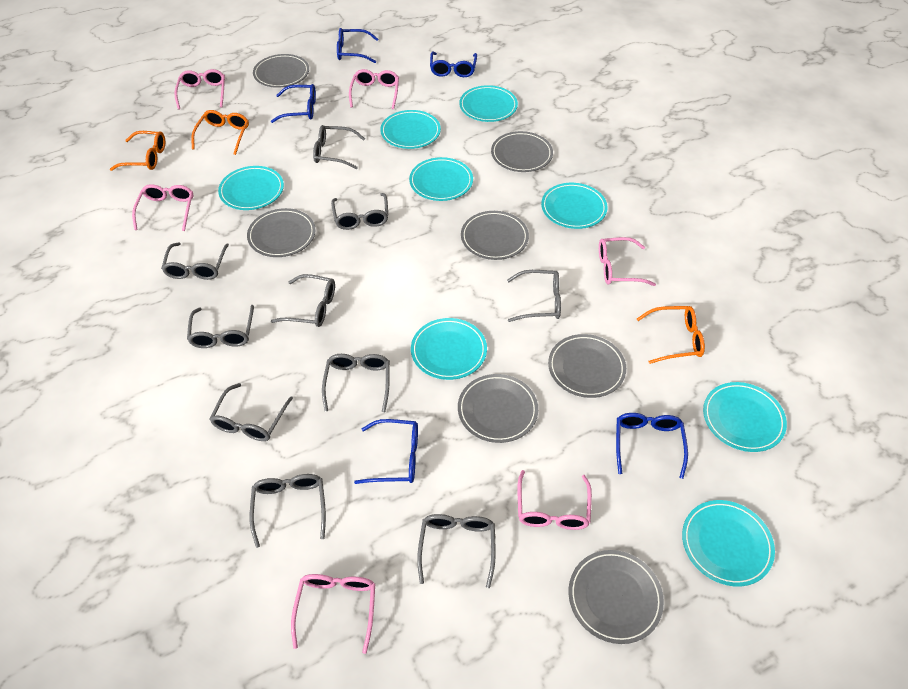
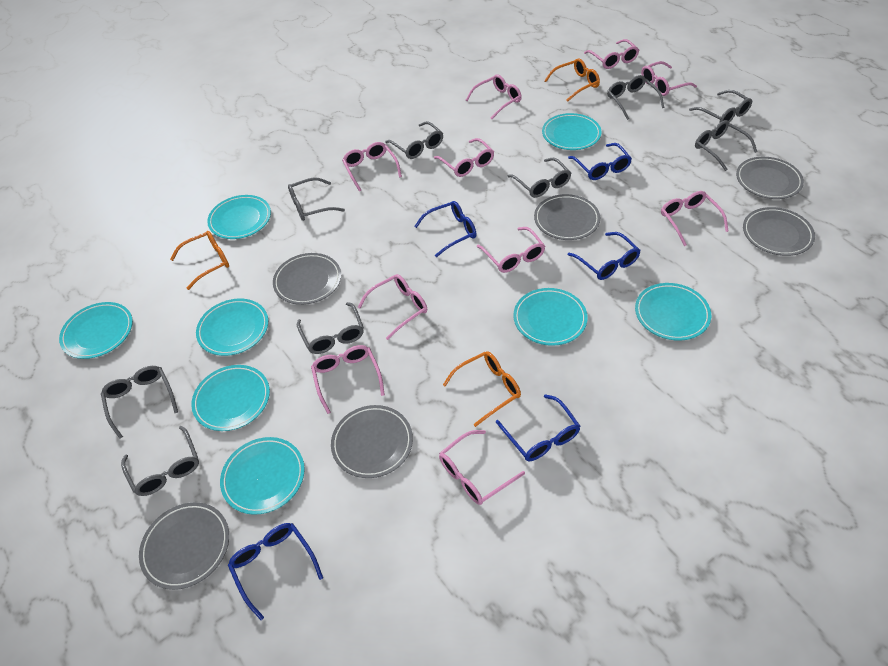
grey glasses: 10 -> 9
grey plate: 7 -> 6
pink glasses: 6 -> 10

